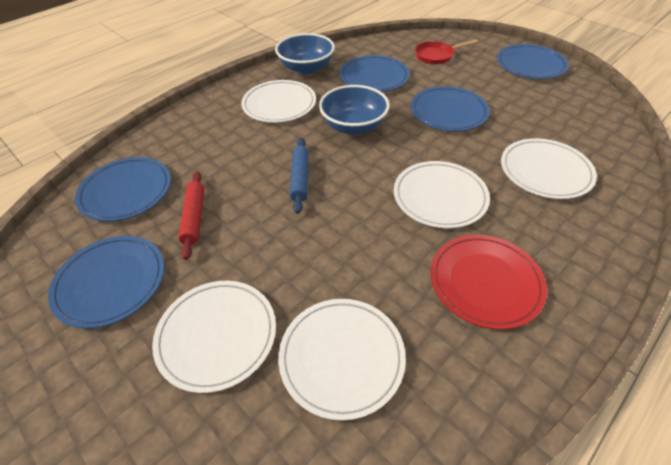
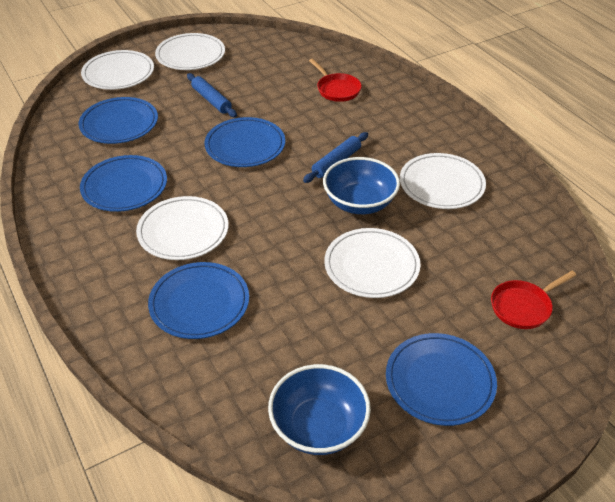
blue rolling pin: 1 -> 2
red pan: 1 -> 2
red plate: 1 -> 0
red rolling pin: 1 -> 0

